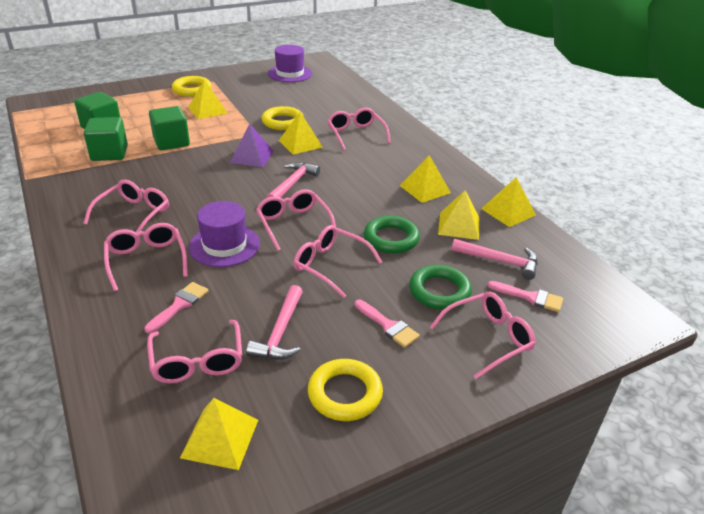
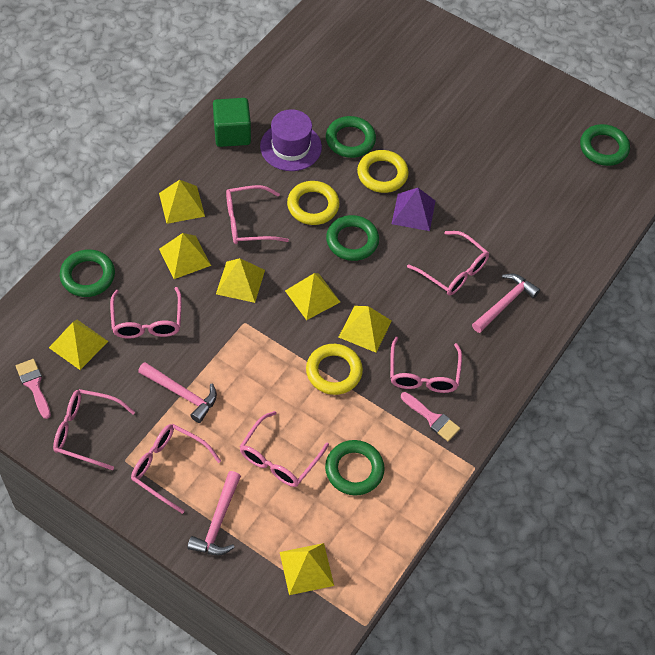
green cube: 3 -> 1
green ring: 2 -> 5
pink brush: 3 -> 2
purple hat: 2 -> 1
yellow pyramid: 6 -> 7

